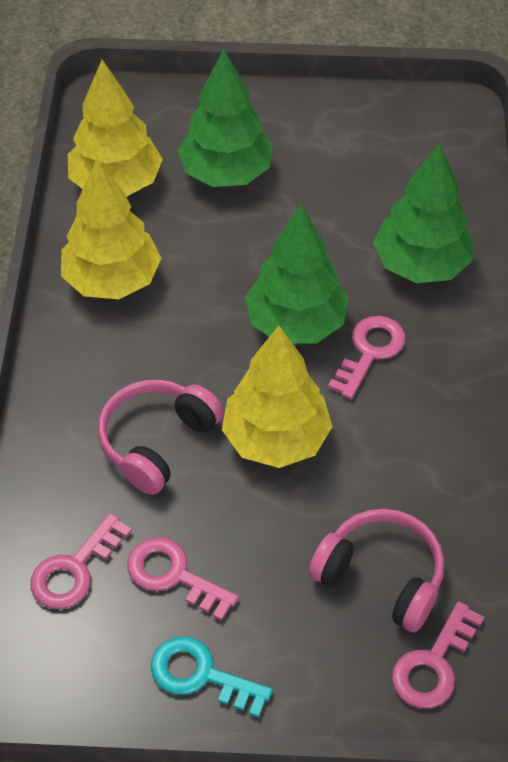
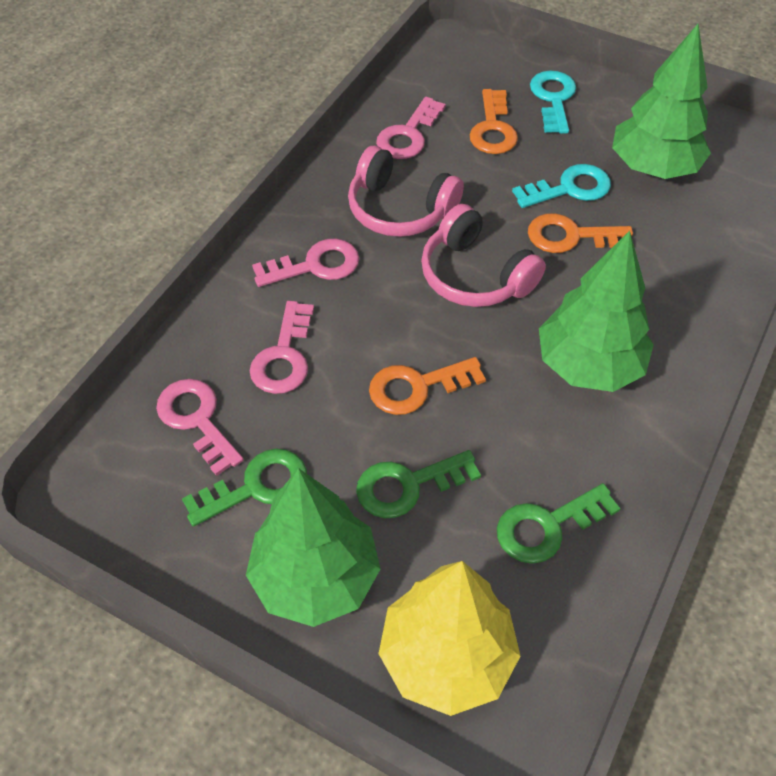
green key: 0 -> 3
orange key: 0 -> 3
turquoise key: 1 -> 2
yellow tree: 3 -> 1

